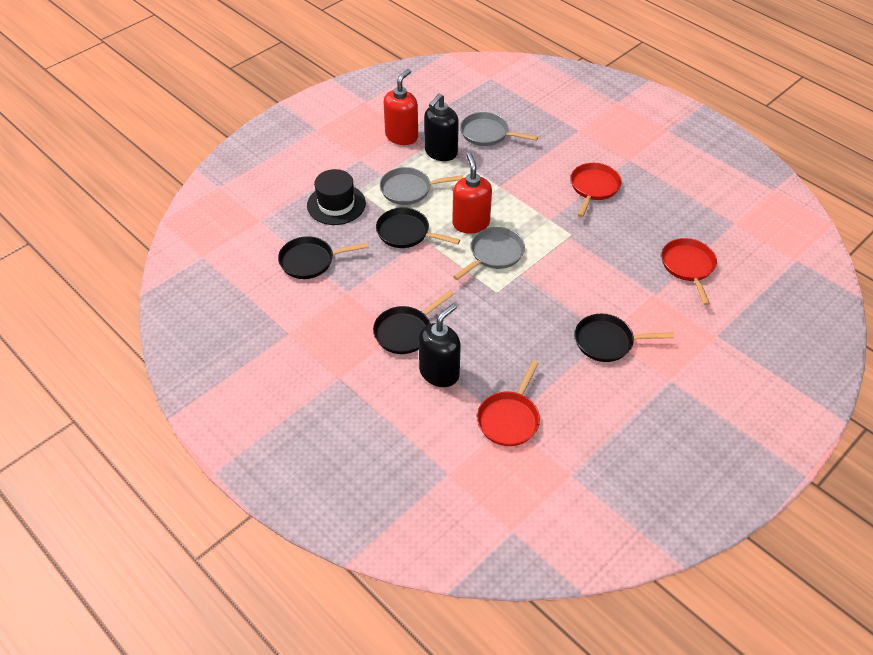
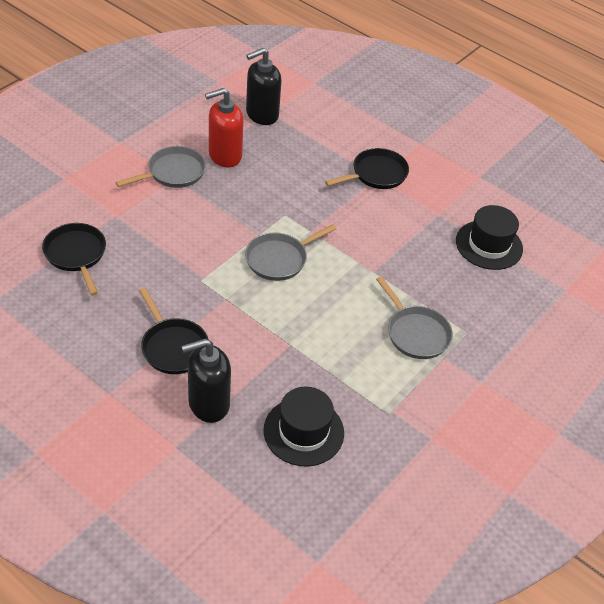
black hat: 1 -> 2
black pan: 4 -> 3
red pan: 3 -> 0
red soap dispenser: 2 -> 1

